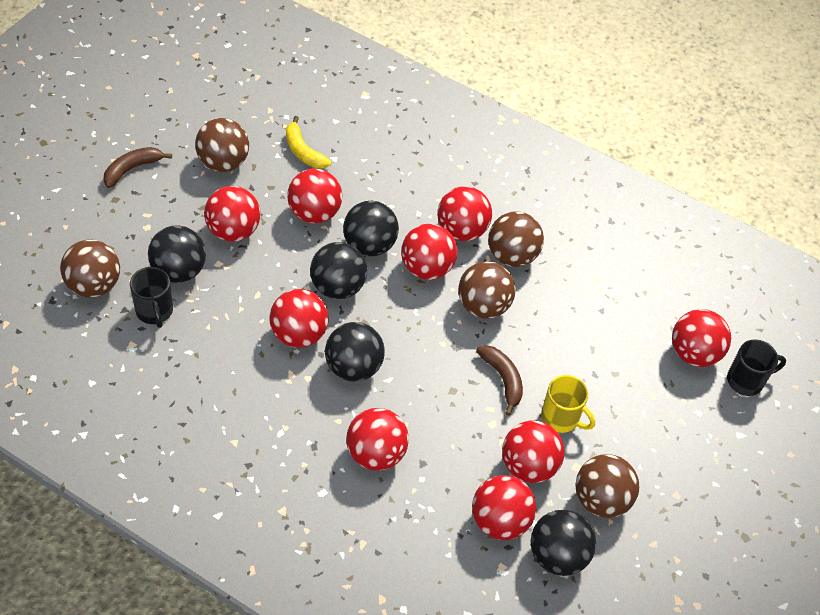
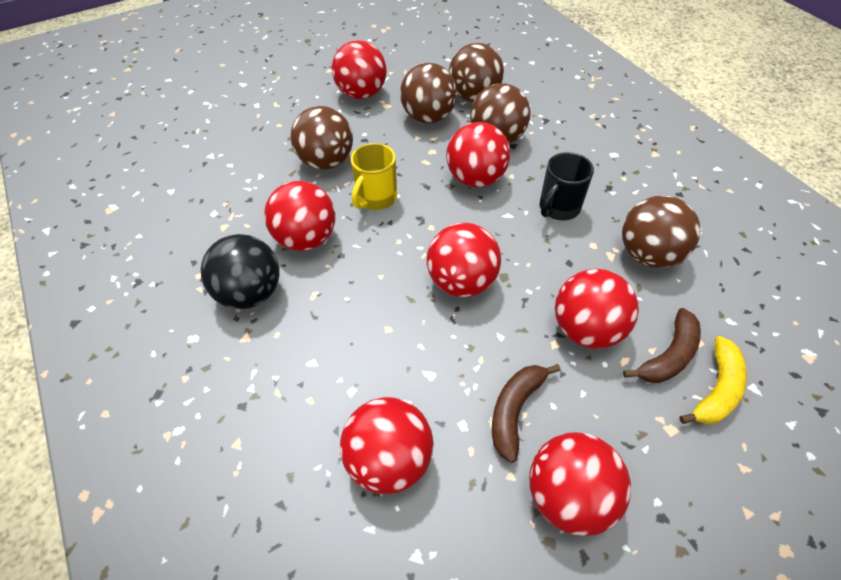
black ball: 5 -> 1
black mug: 2 -> 1
red ball: 9 -> 7

